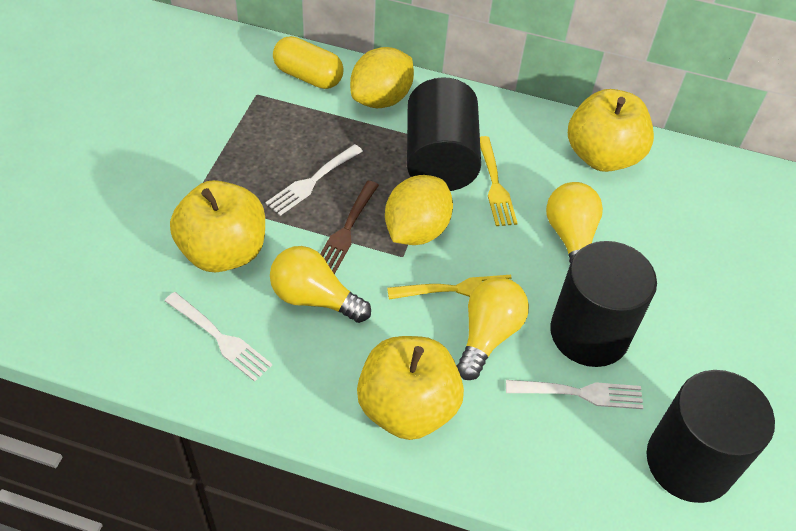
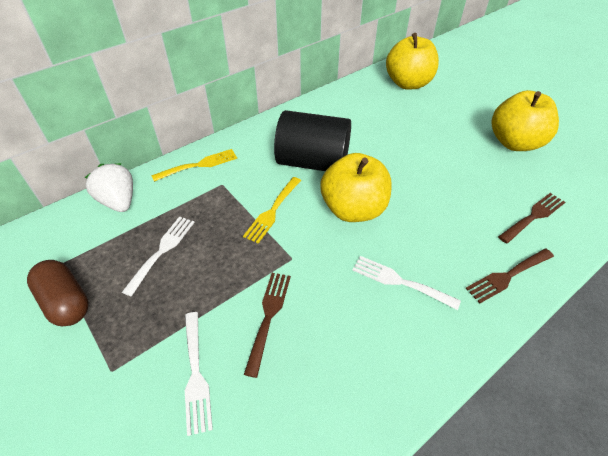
black cylinder: 3 -> 1
brown capsule: 0 -> 1
brown fork: 1 -> 3
white strawberry: 0 -> 1
yellow capsule: 1 -> 0
yellow lemon: 2 -> 0
yellow light bulb: 3 -> 0

